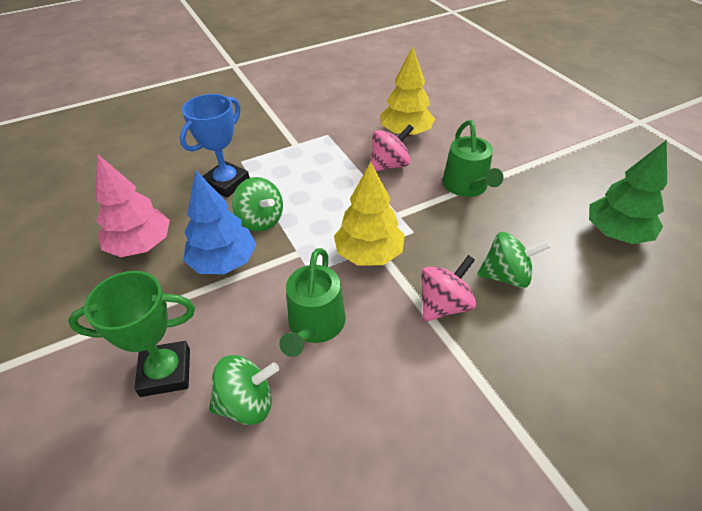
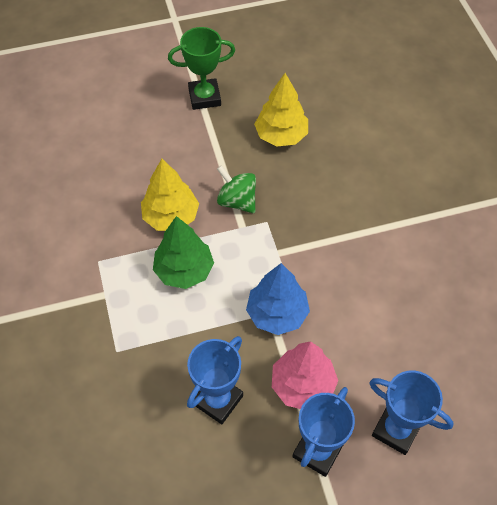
blue trophy: 1 -> 3
green spinning top: 3 -> 1
green watering can: 2 -> 0
pink spinning top: 2 -> 0

